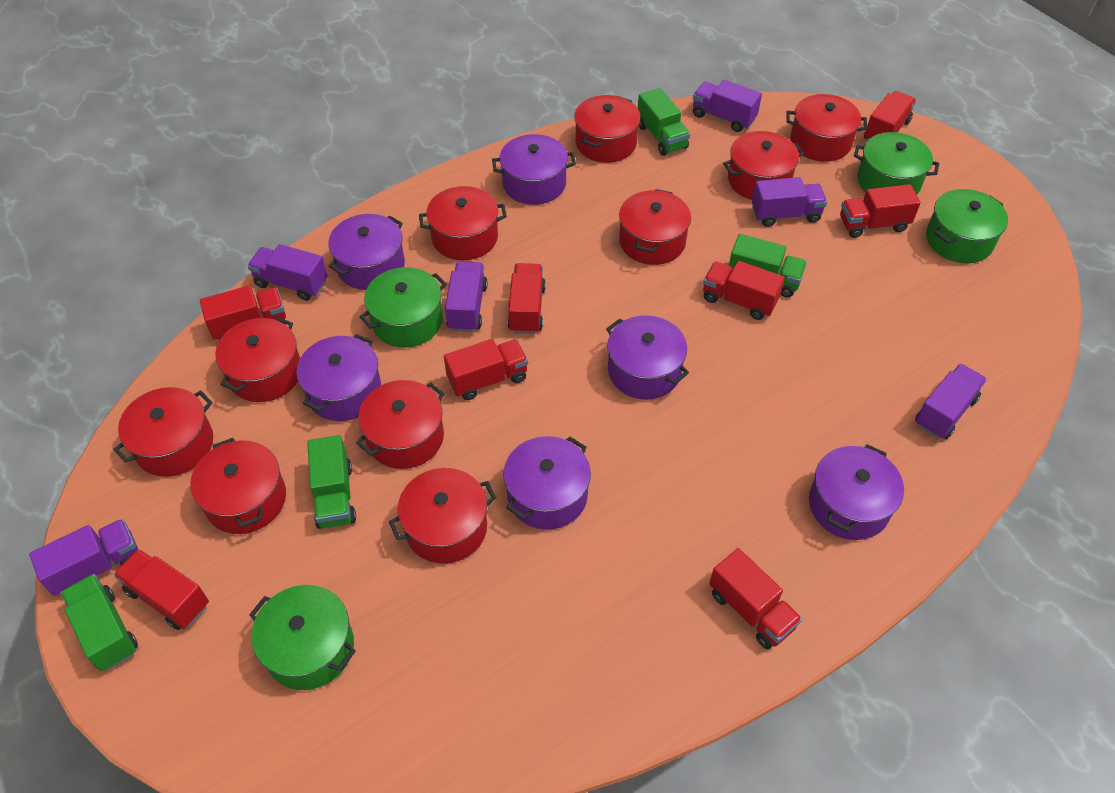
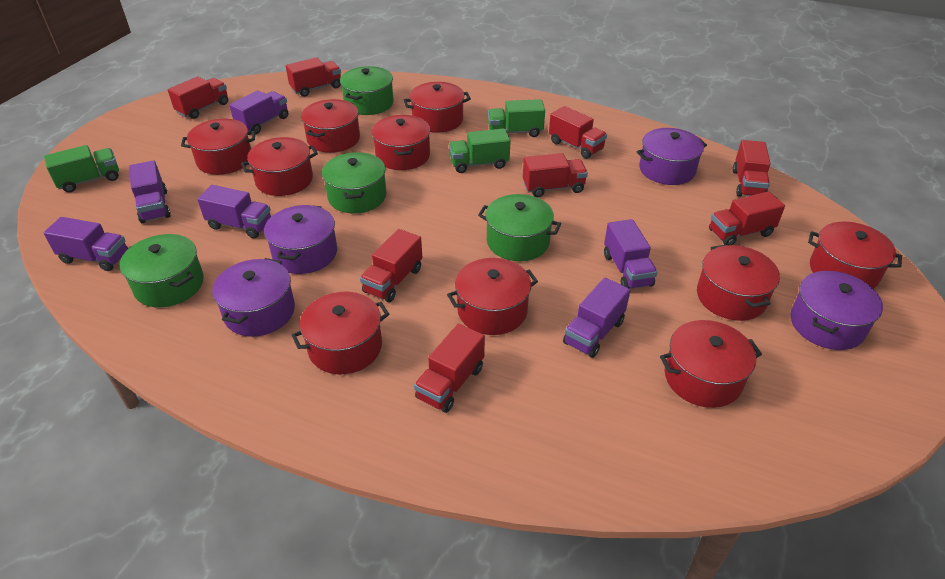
green truck: 4 -> 3
purple pot: 6 -> 4

